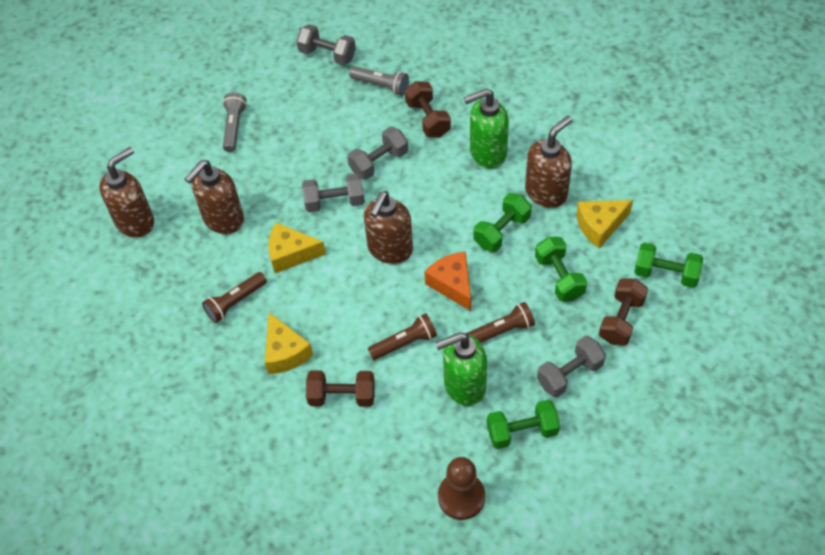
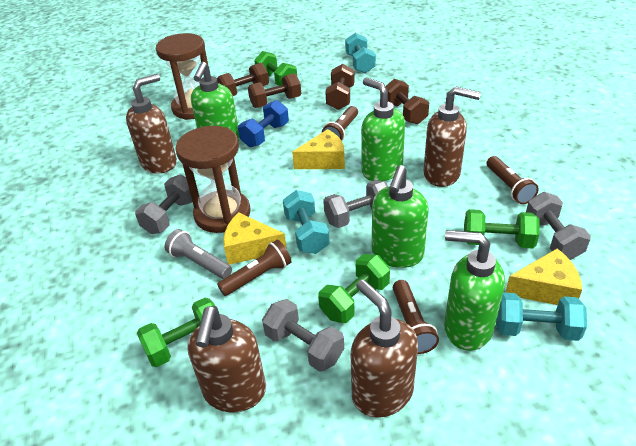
blue dumbbell: 0 -> 1
brown dumbbell: 3 -> 4
brown flashlight: 3 -> 4
brown hourglass: 0 -> 2
brown pawn: 1 -> 0
green soap dispenser: 2 -> 4
grey flashlight: 2 -> 1
orange cheese: 1 -> 0
turquoise dumbbell: 0 -> 3

